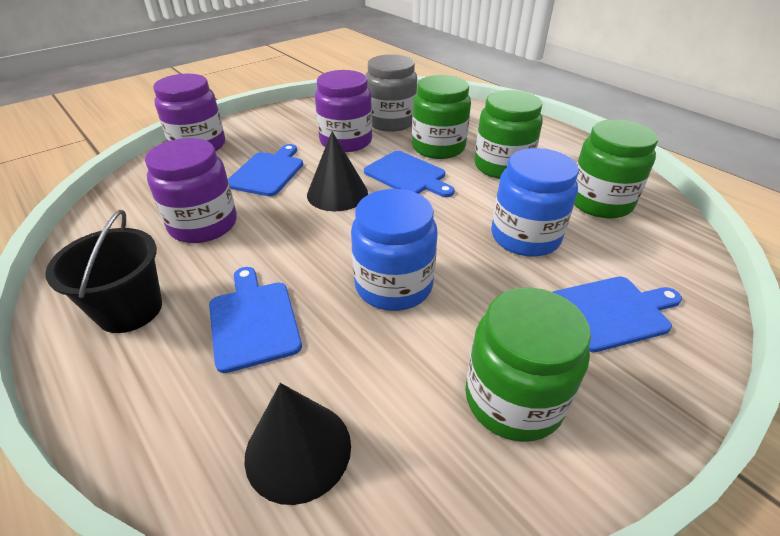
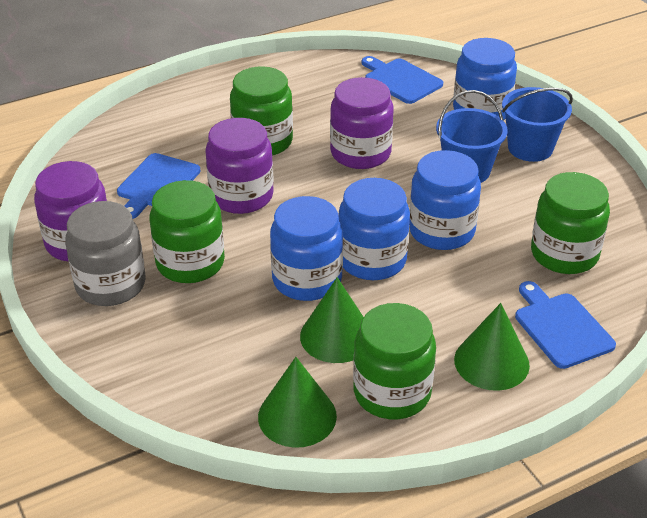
black bucket: 1 -> 0
black cone: 2 -> 0
blue bucket: 0 -> 2
blue cutting board: 4 -> 3
blue jar: 2 -> 4
green cone: 0 -> 3

